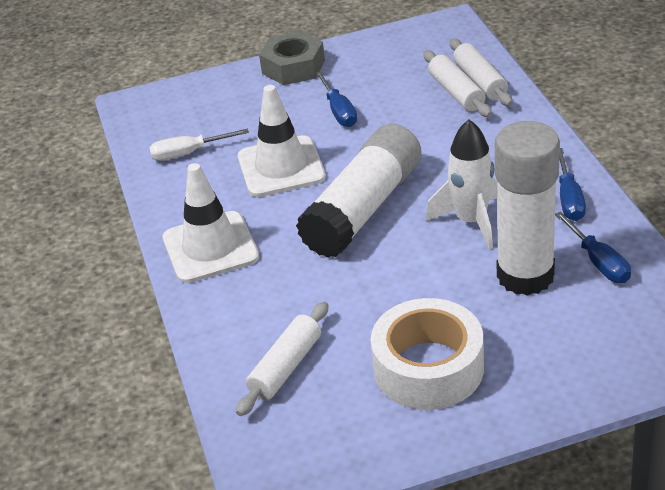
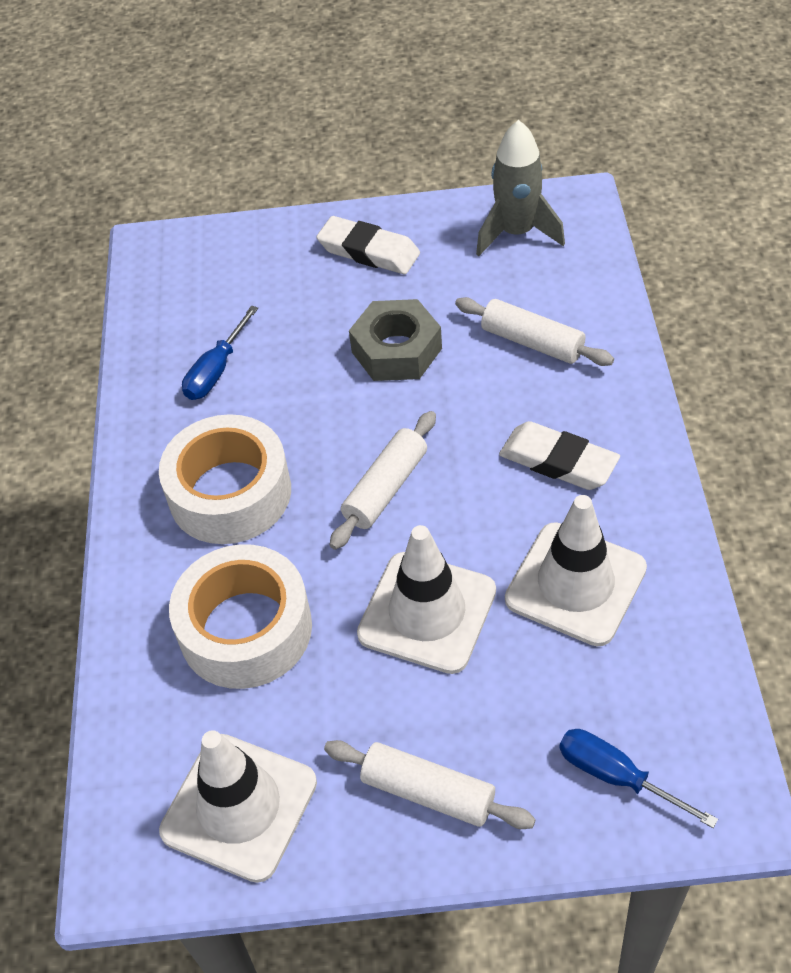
blue screwdriver: 3 -> 2
grey rocket: 0 -> 1
white eraser: 0 -> 2
white glue stick: 2 -> 0
white rocket: 1 -> 0
white screwdriver: 1 -> 0
white tape: 1 -> 2
white traffic cone: 2 -> 3

